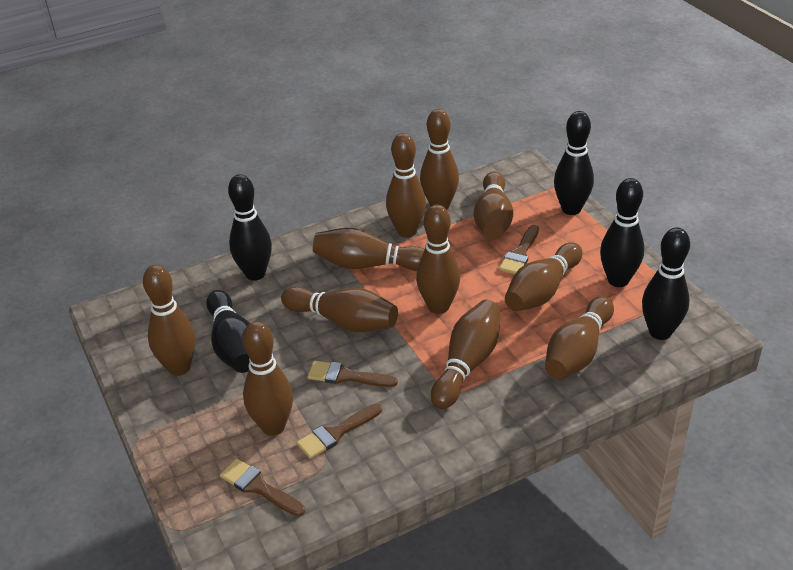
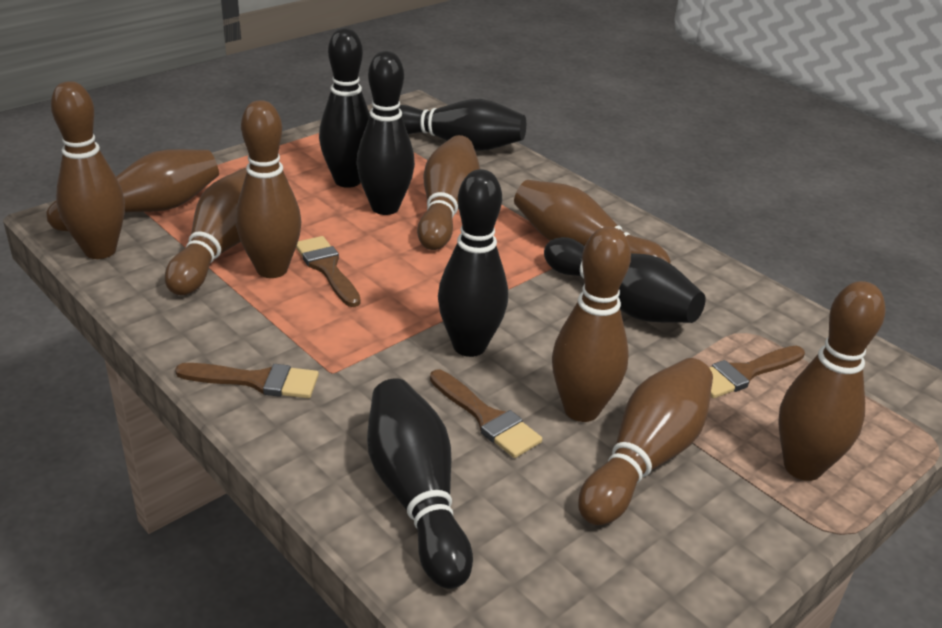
black bowling pin: 5 -> 6
brown bowling pin: 11 -> 9

